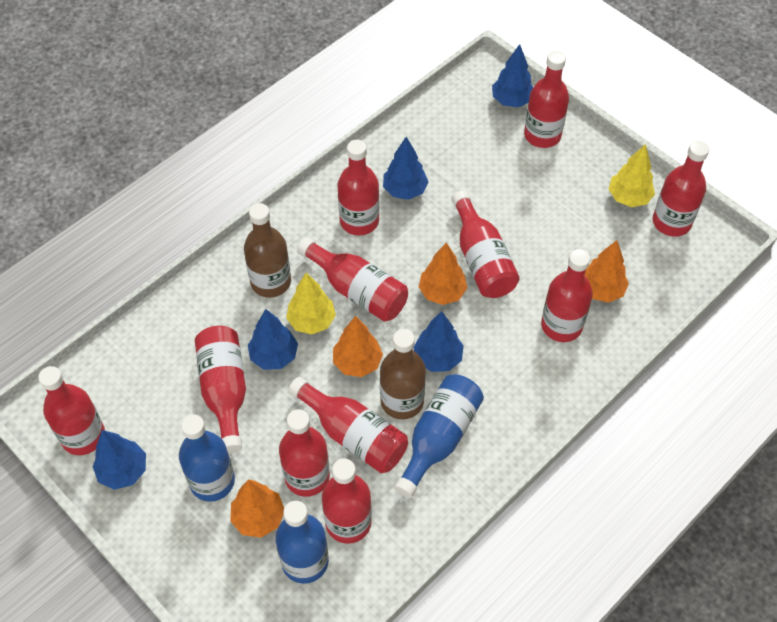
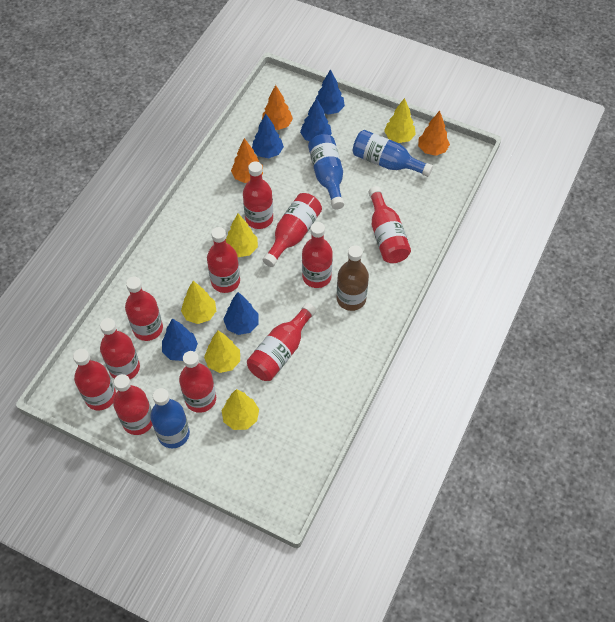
brown bottle: 2 -> 1
orange tree: 4 -> 3
yellow tree: 2 -> 5

